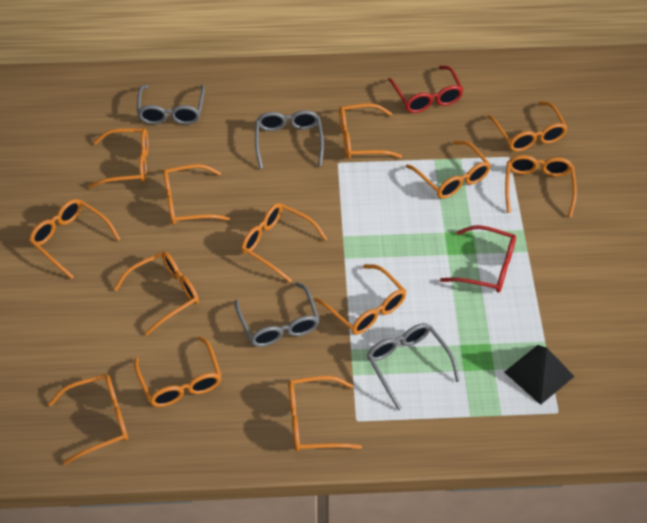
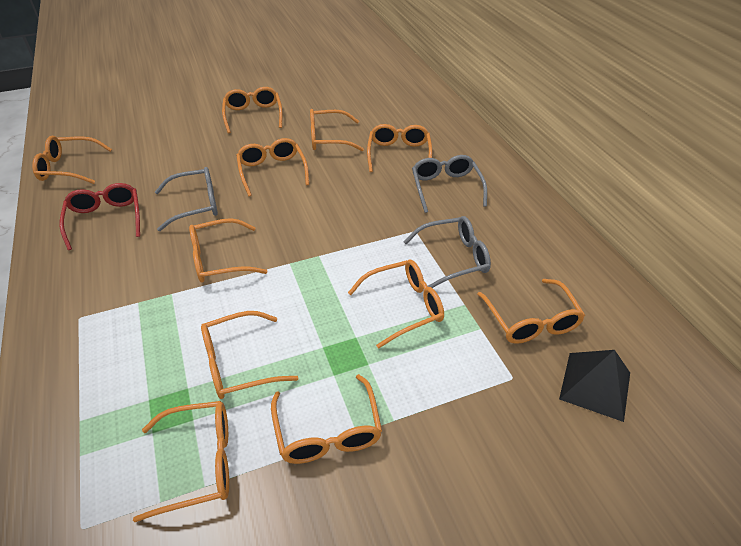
grey glasses: 4 -> 3
orange glasses: 13 -> 11
red glasses: 2 -> 1

